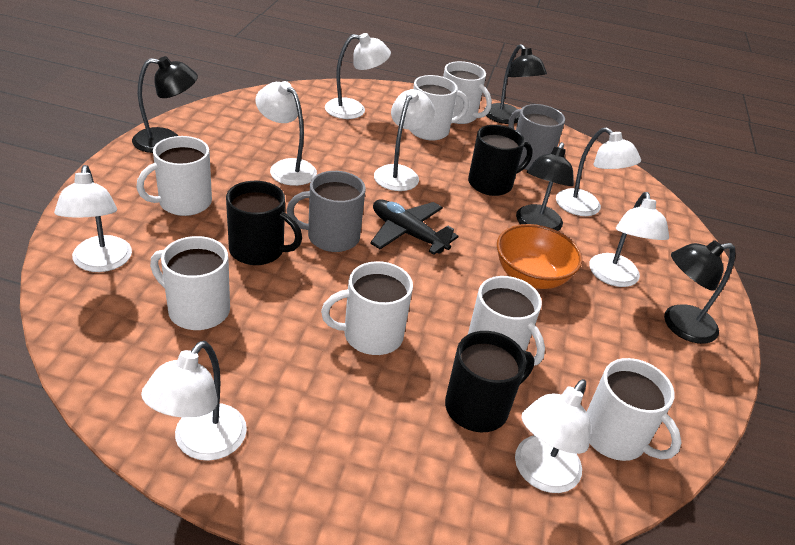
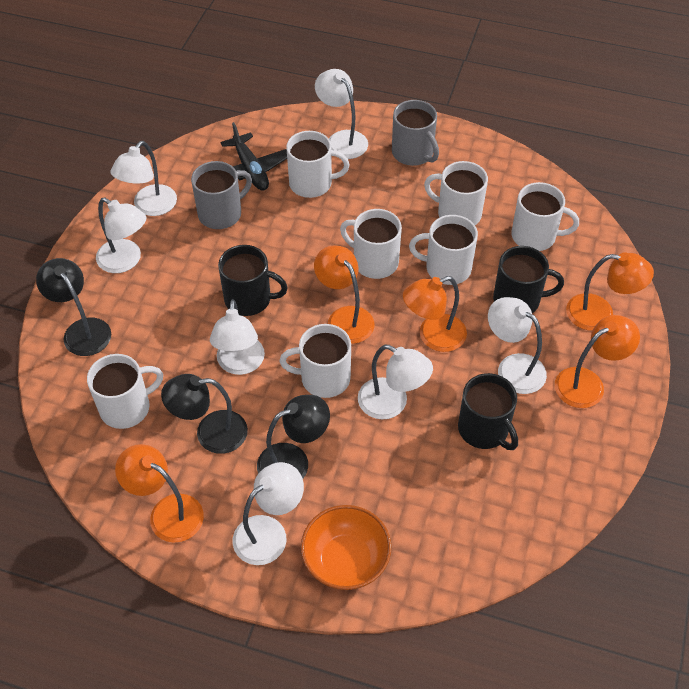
black lamp: 4 -> 3
orange lamp: 0 -> 5
white lamp: 8 -> 7

